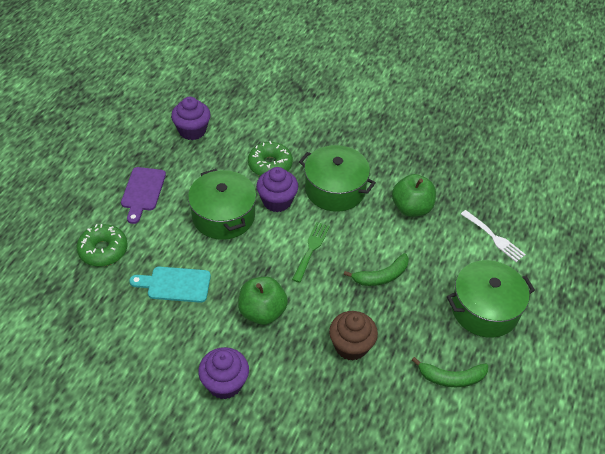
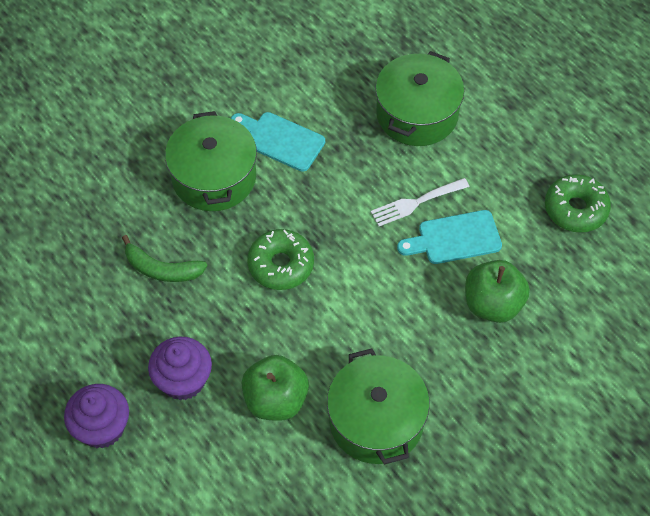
brown cupcake: 1 -> 0
green banana: 2 -> 1
green fork: 1 -> 0
purple cupcake: 3 -> 2
purple cutting board: 1 -> 0
turquoise cutting board: 1 -> 2

